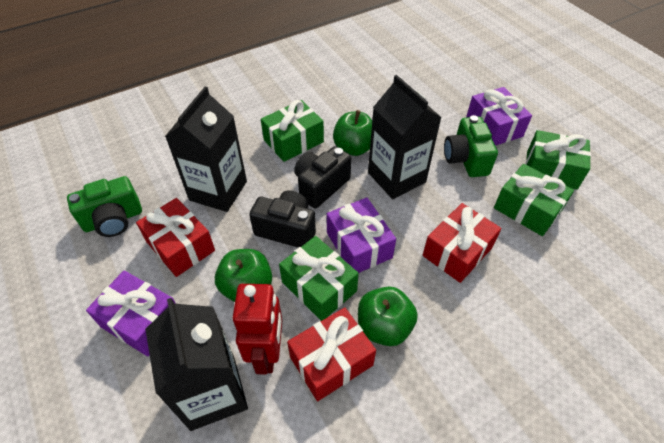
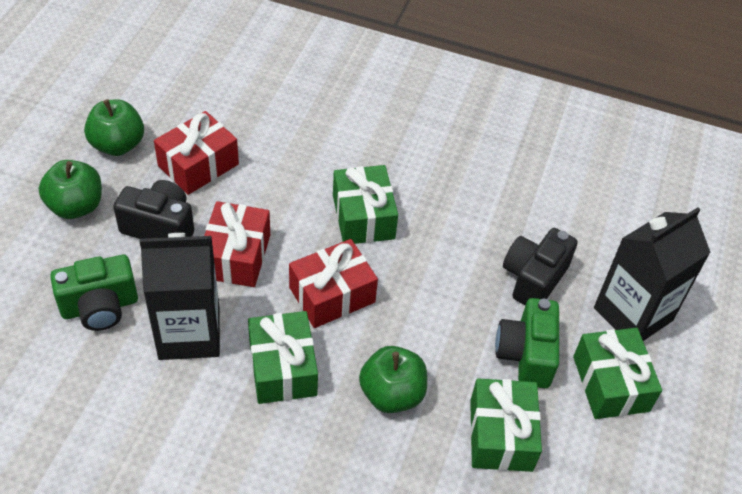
black carton: 3 -> 2
purple gift: 3 -> 0
red robot: 1 -> 0

